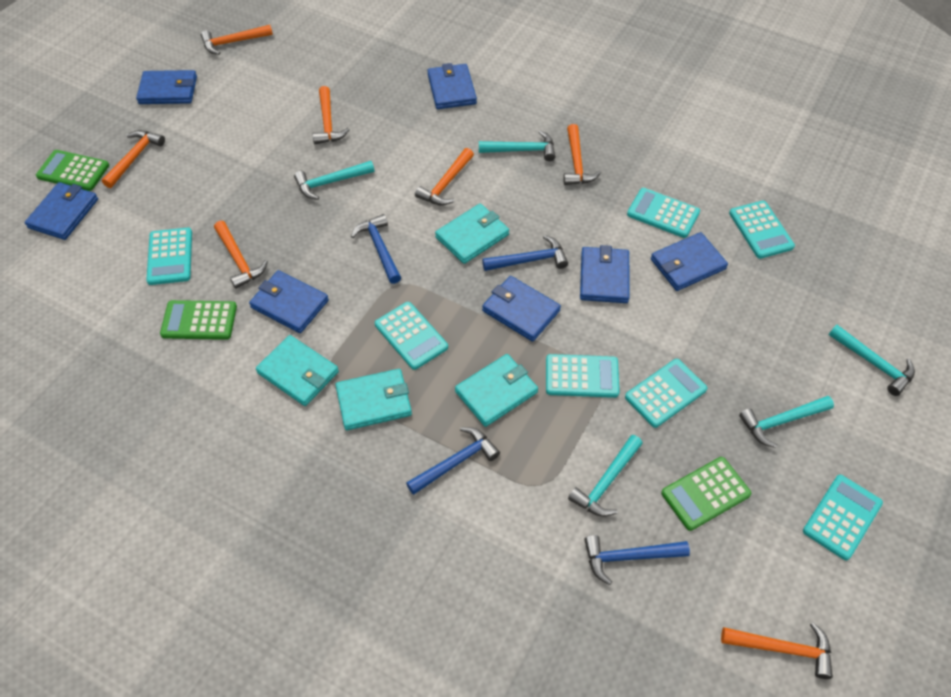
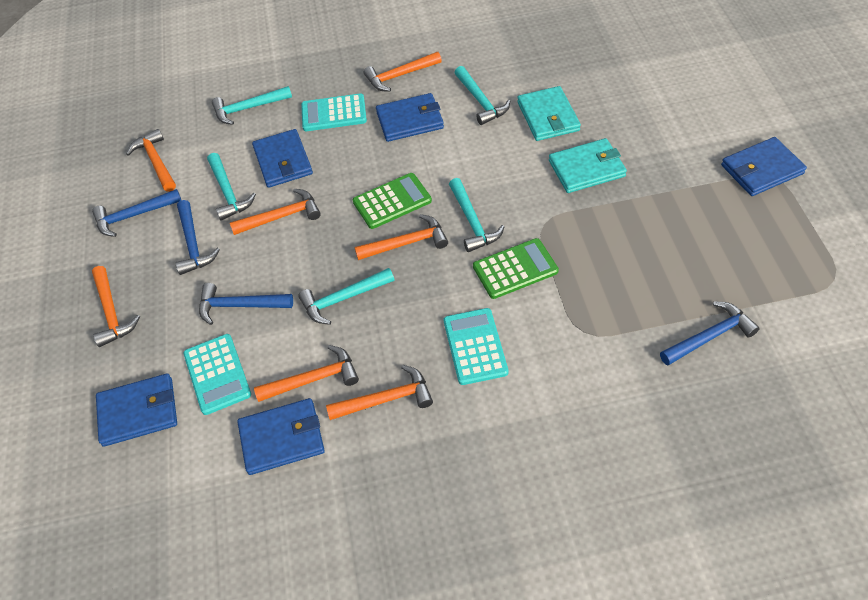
blue wallet: 7 -> 5
green calculator: 3 -> 2
turquoise calculator: 7 -> 3
turquoise wallet: 4 -> 2

